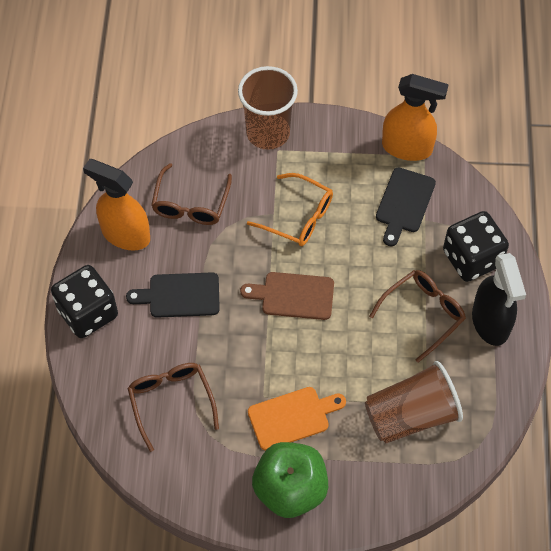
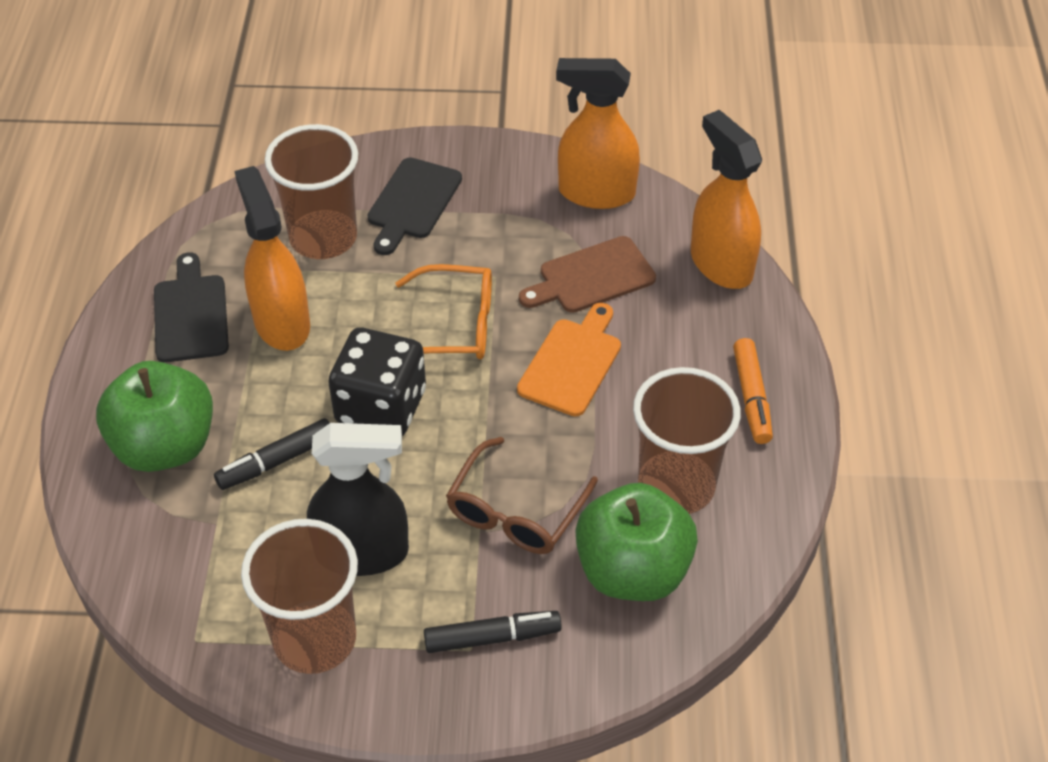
black dice: 2 -> 1
black marker: 0 -> 2
brown cup: 2 -> 3
brown glasses: 3 -> 1
green apple: 1 -> 2
orange marker: 0 -> 1
orange spray bottle: 2 -> 3

